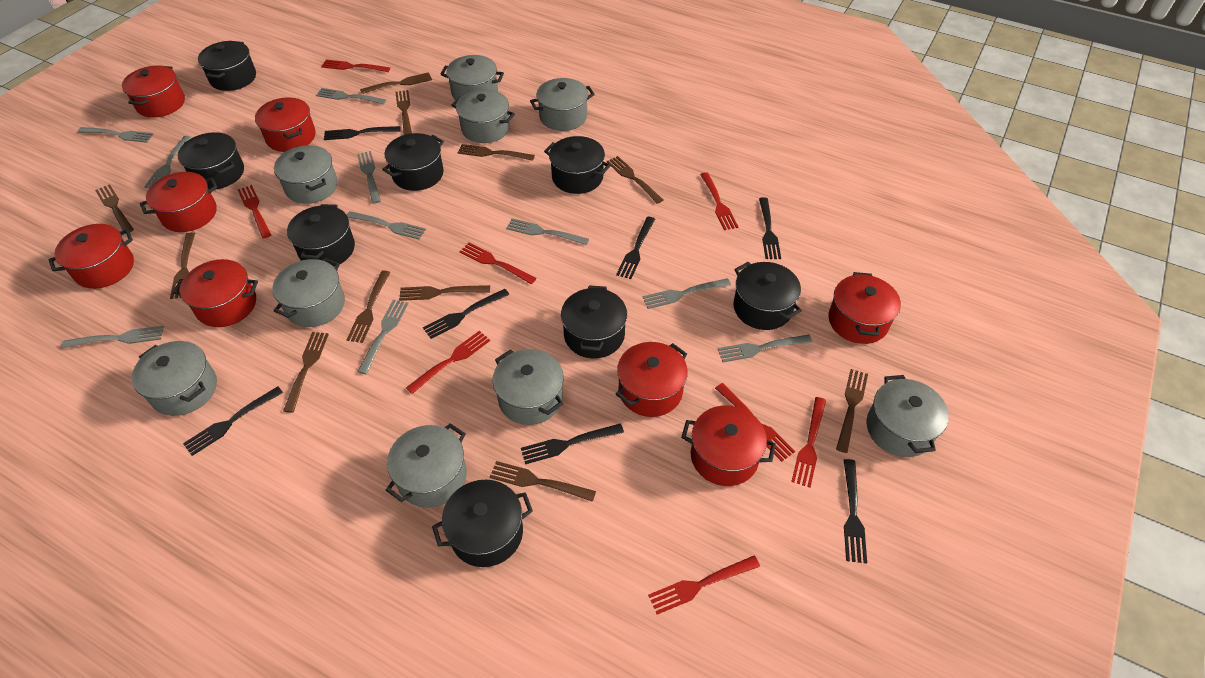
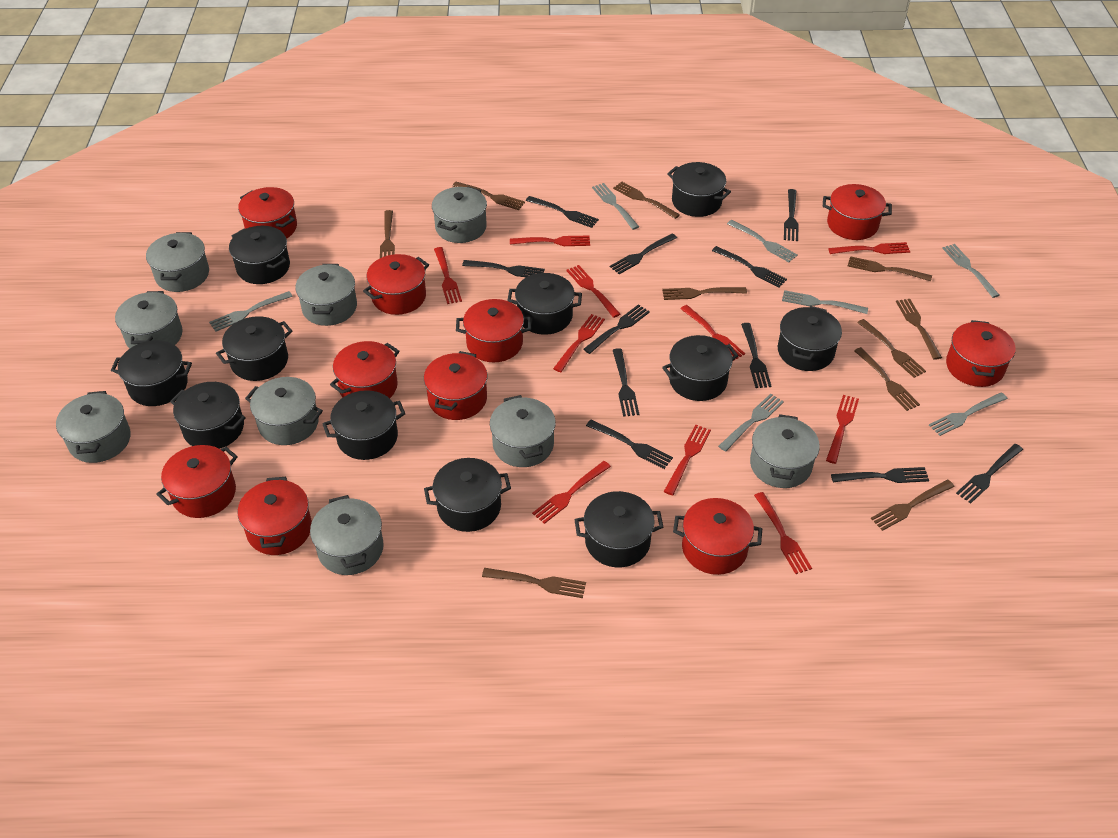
black fork: 7 -> 11
black pot: 8 -> 11
brown fork: 11 -> 10
grey fork: 10 -> 7
red fork: 8 -> 10
red pot: 8 -> 10

